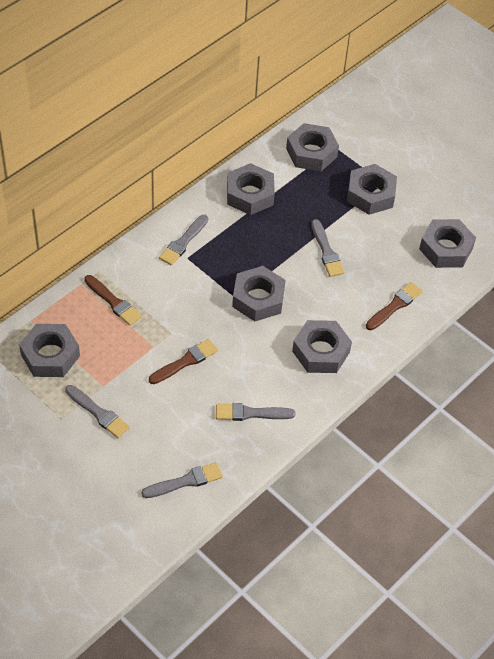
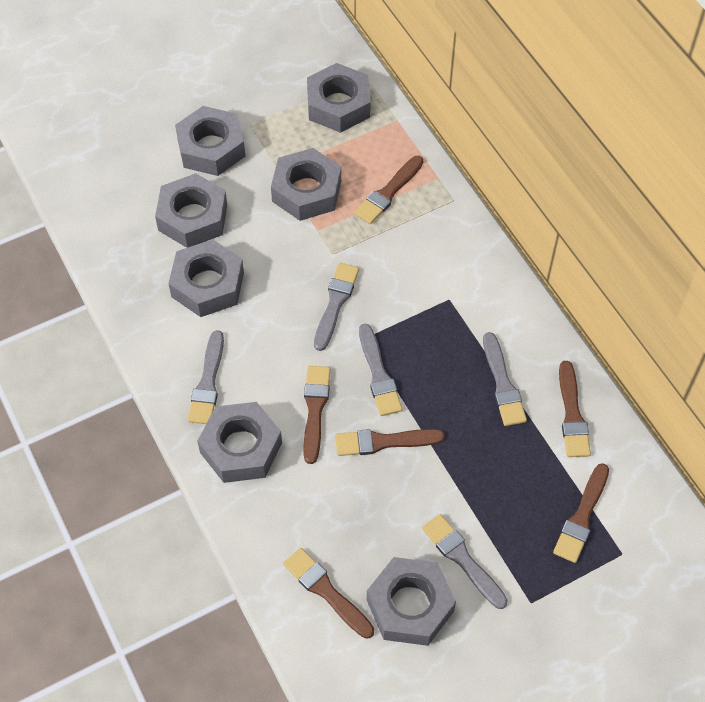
brown brush: 3 -> 6

